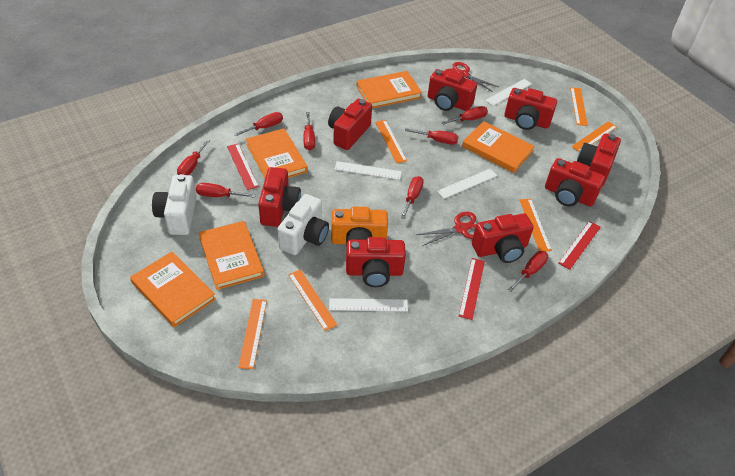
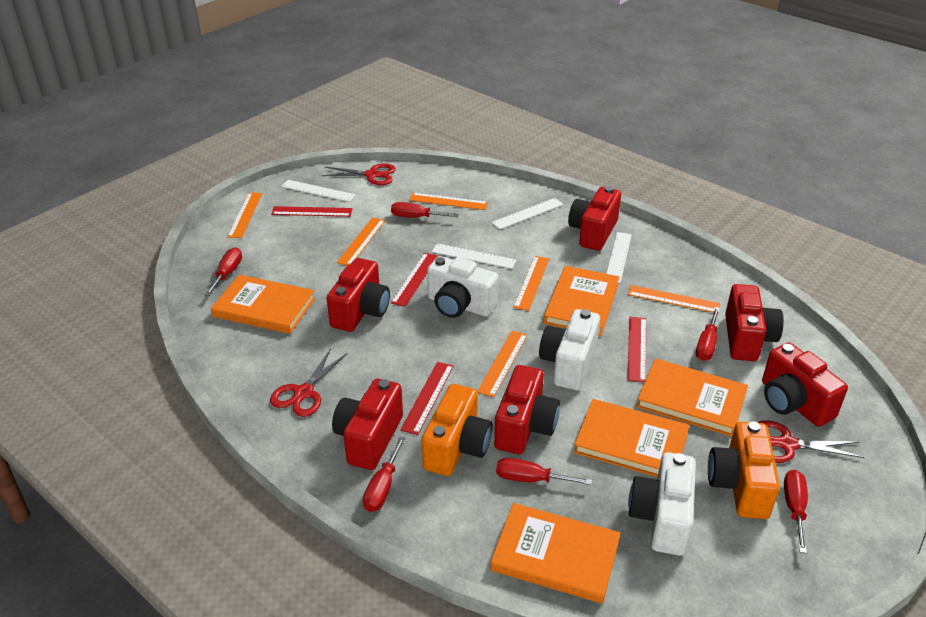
orange camera: 1 -> 2
red camera: 8 -> 6
red ruler: 3 -> 4
red scissors: 2 -> 3
red screwdriver: 8 -> 6
white camera: 2 -> 3

